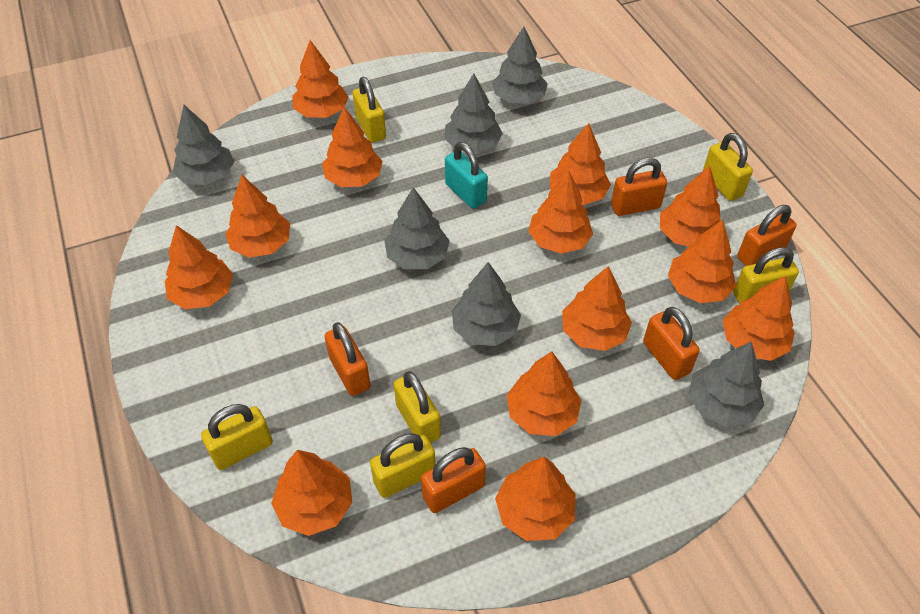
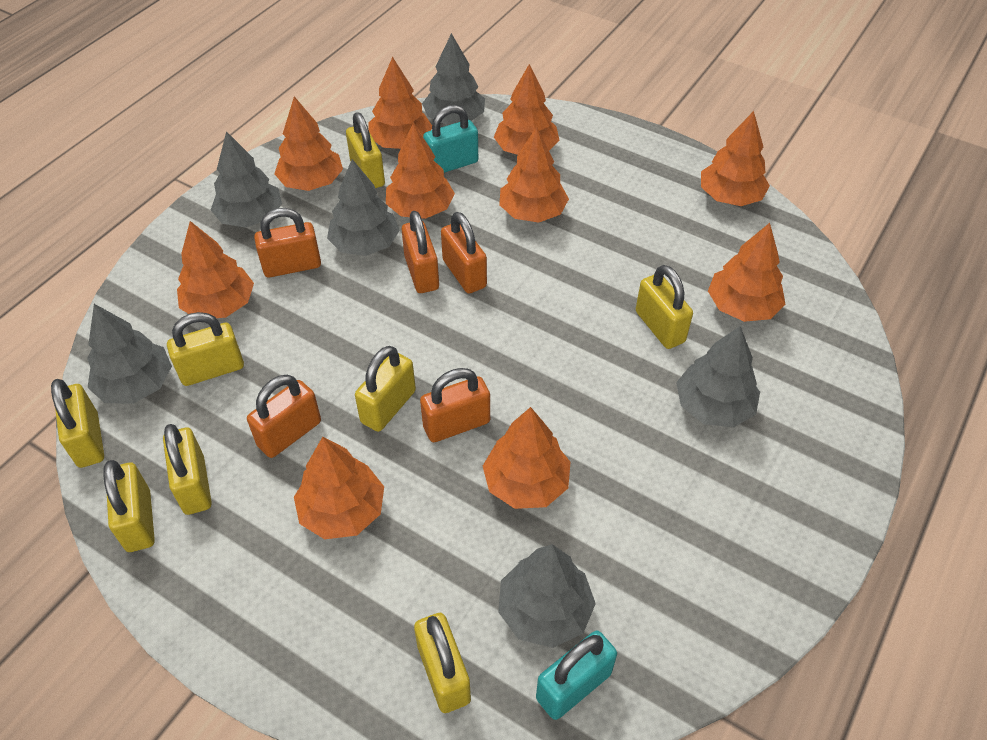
orange tree: 13 -> 10
turquoise padlock: 1 -> 2
yellow padlock: 6 -> 8

